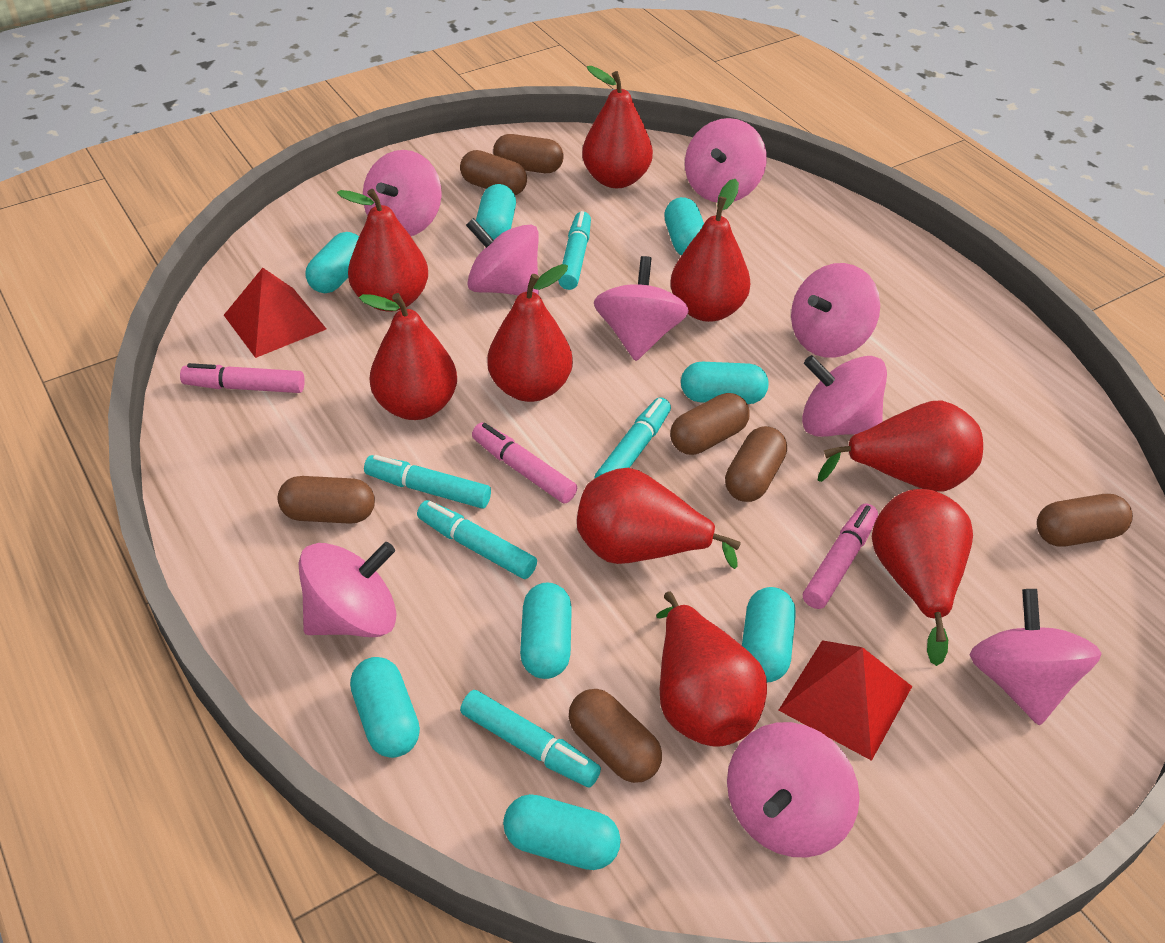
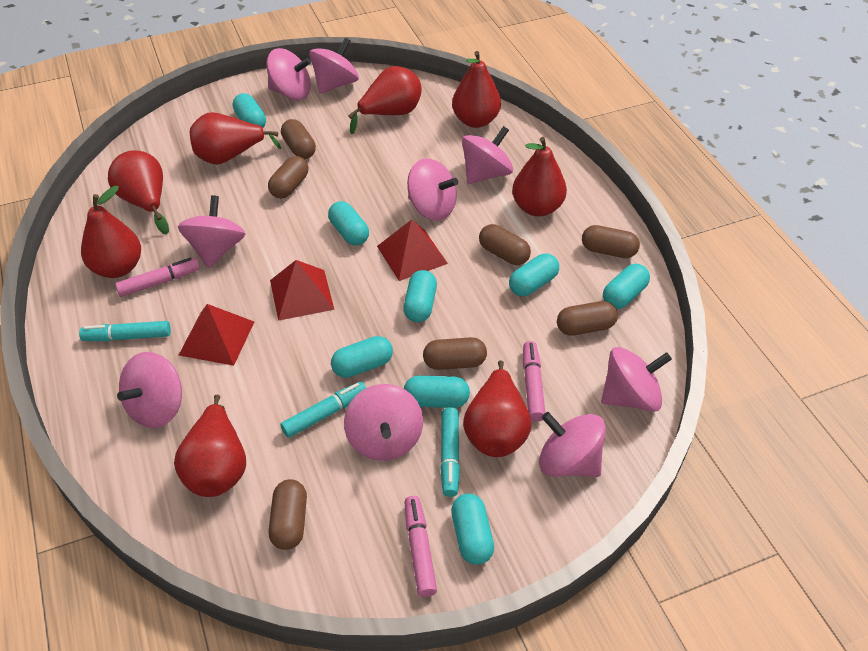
red pear: 9 -> 8
red pyramid: 2 -> 3
turquoise marker: 5 -> 3

